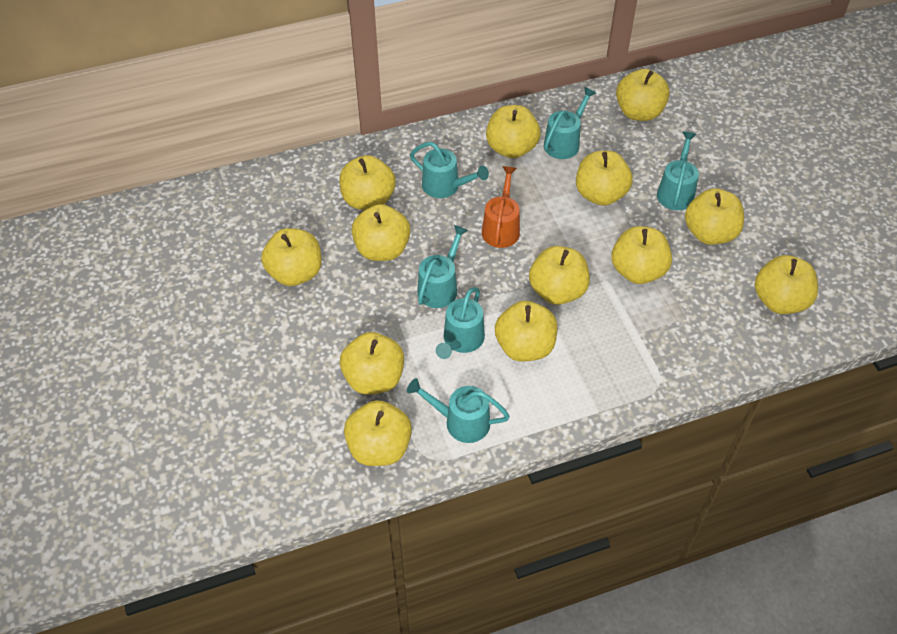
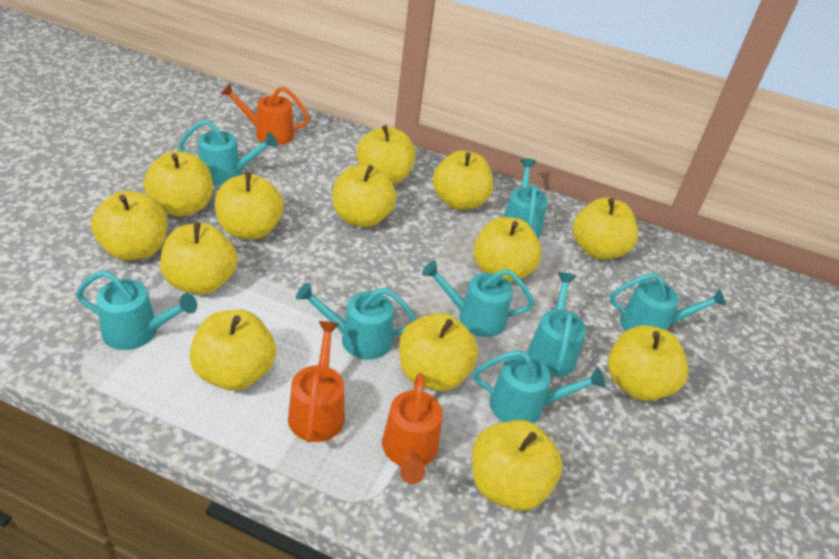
orange watering can: 1 -> 3
turquoise watering can: 6 -> 8

